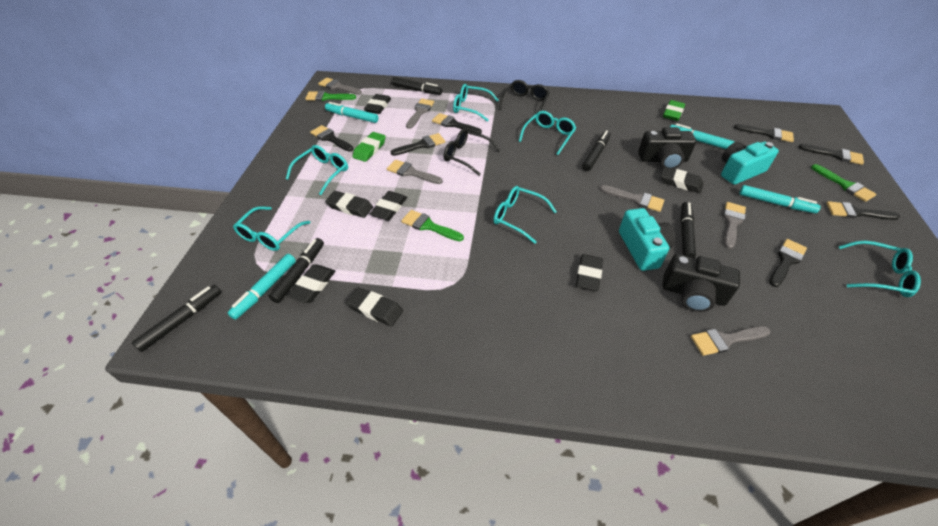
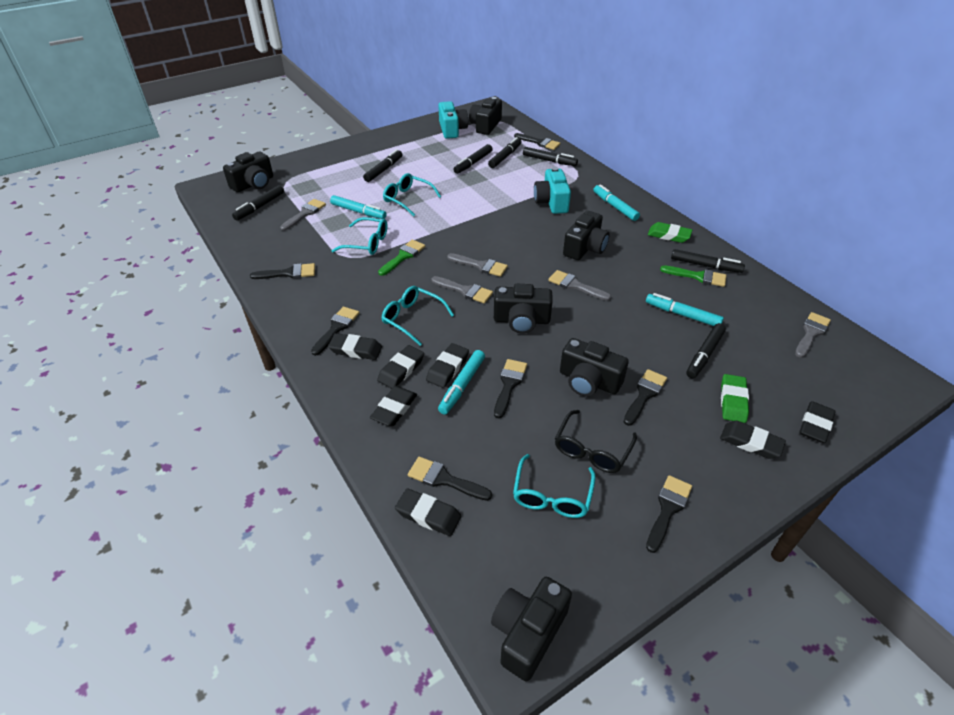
black camera: 2 -> 6
black glasses: 2 -> 1
black marker: 5 -> 7
green brush: 3 -> 2
grey brush: 6 -> 5
turquoise glasses: 6 -> 4

